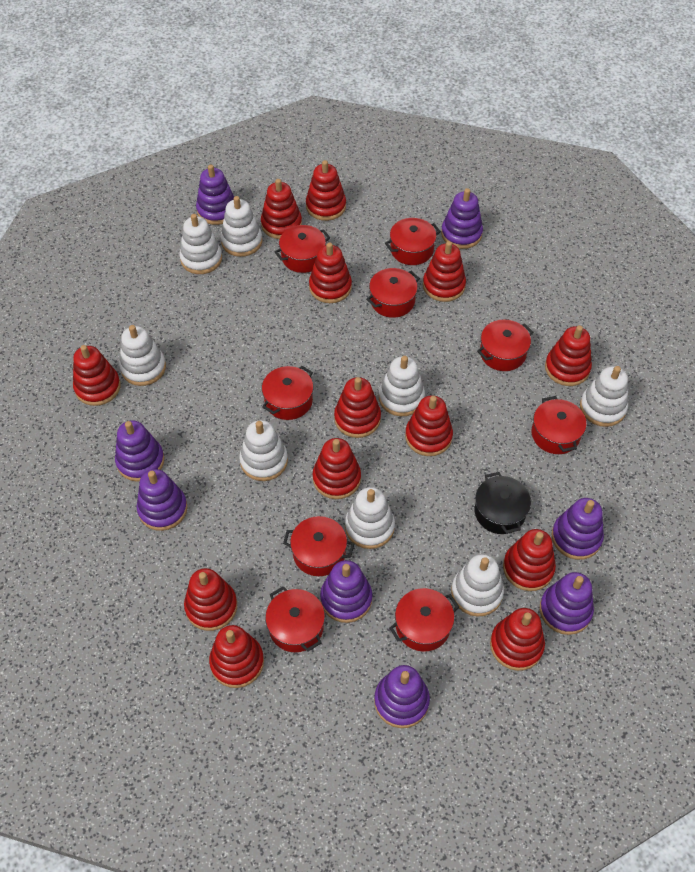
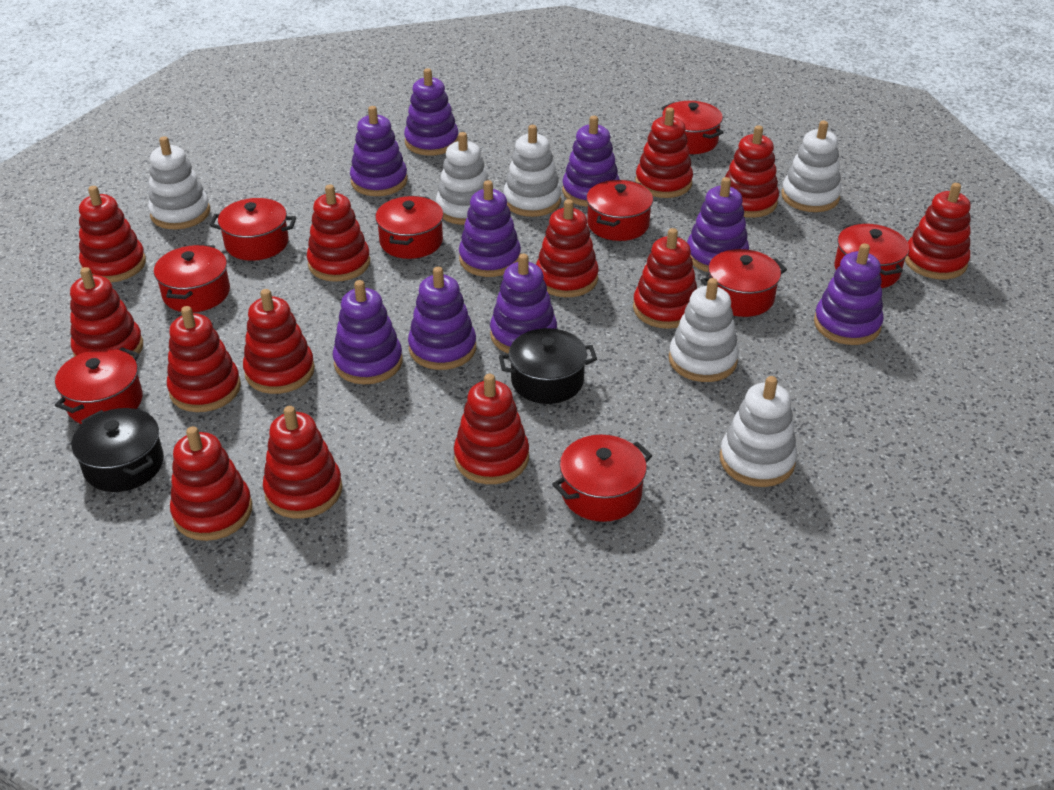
black pot: 1 -> 2
purple stacking toy: 8 -> 9
white stacking toy: 8 -> 6

